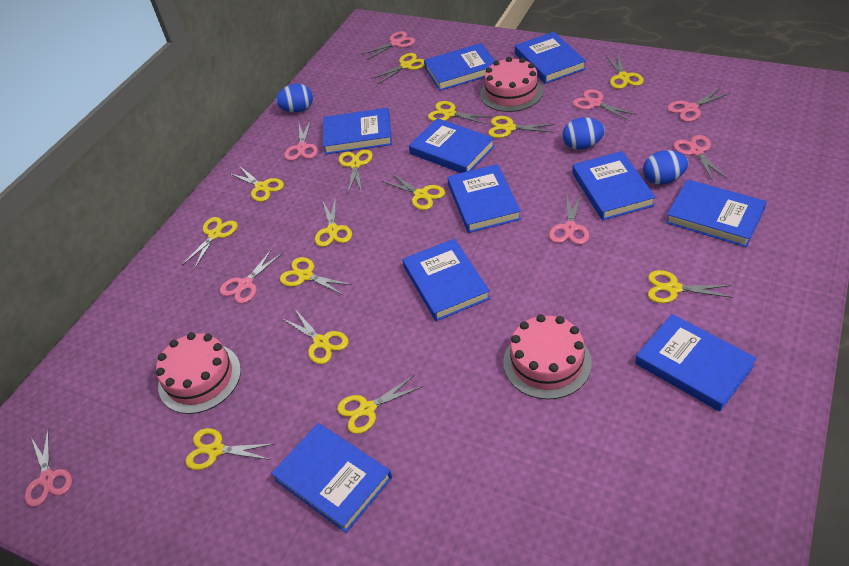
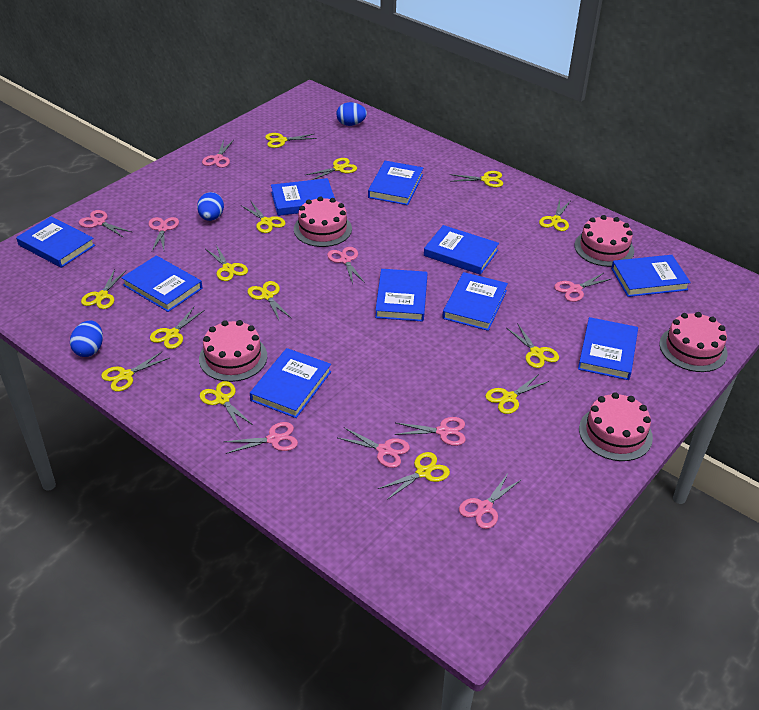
pink cake: 3 -> 5
pink scissors: 8 -> 9

